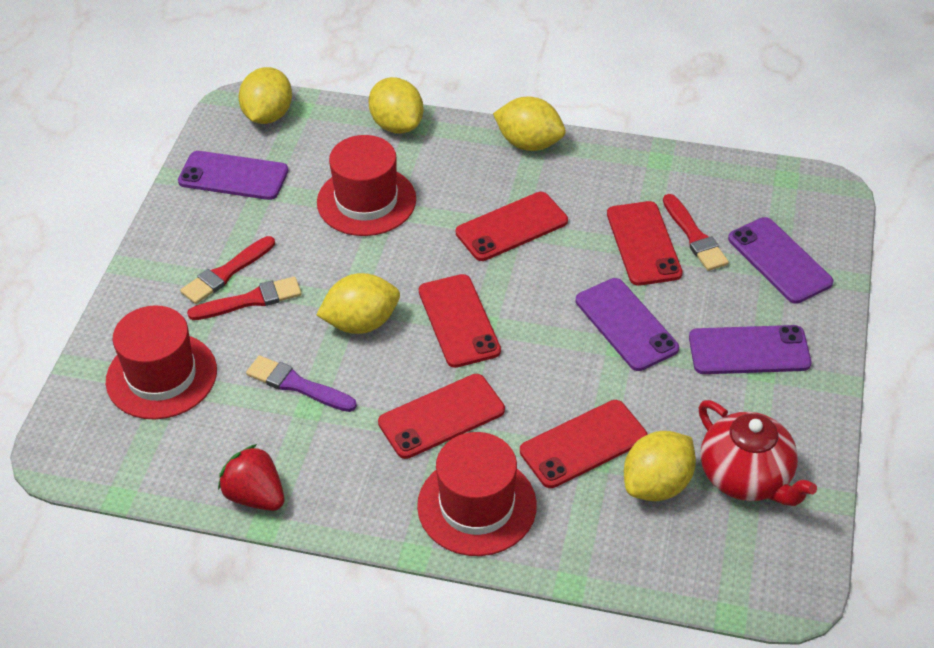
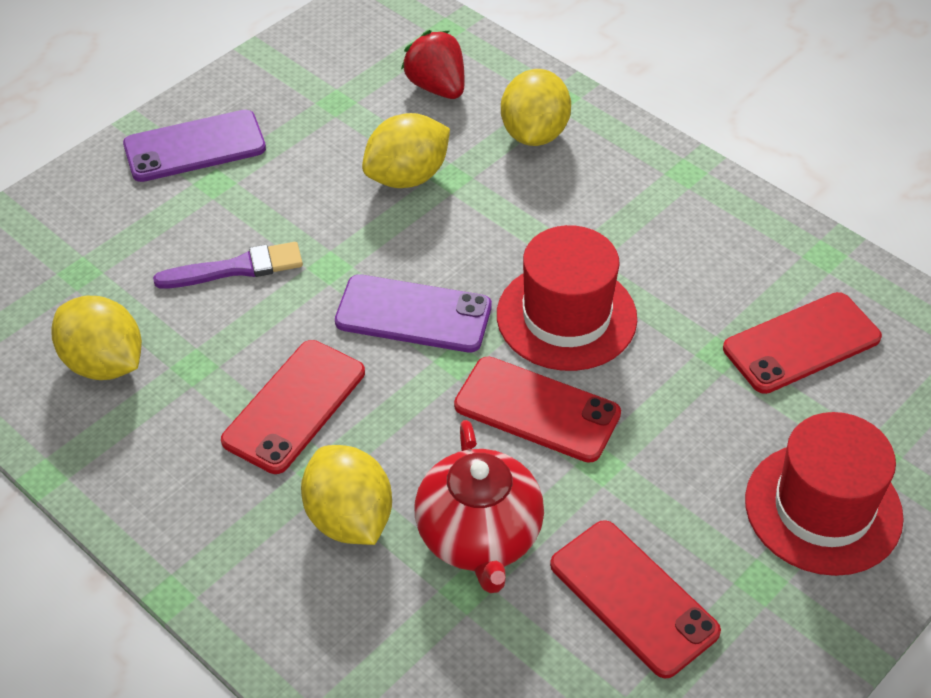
purple phone: 4 -> 2
red brush: 3 -> 0
red hat: 3 -> 2
red phone: 5 -> 4
yellow lemon: 5 -> 4

